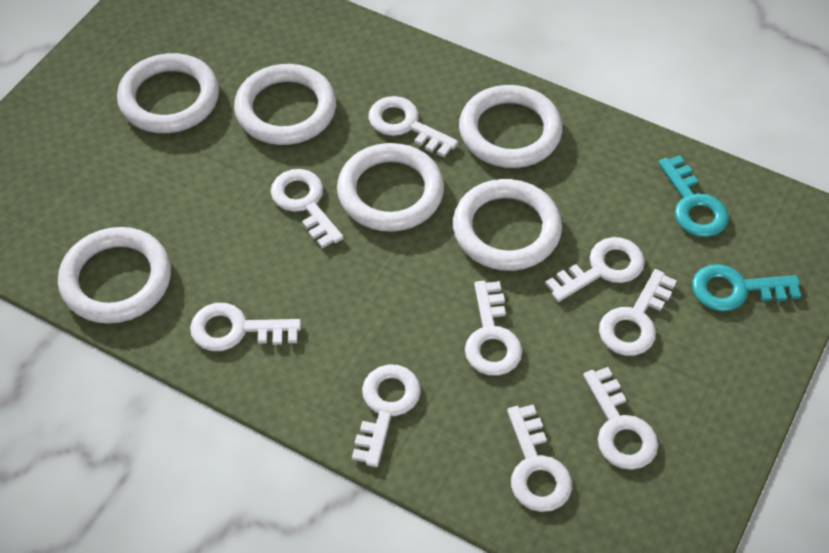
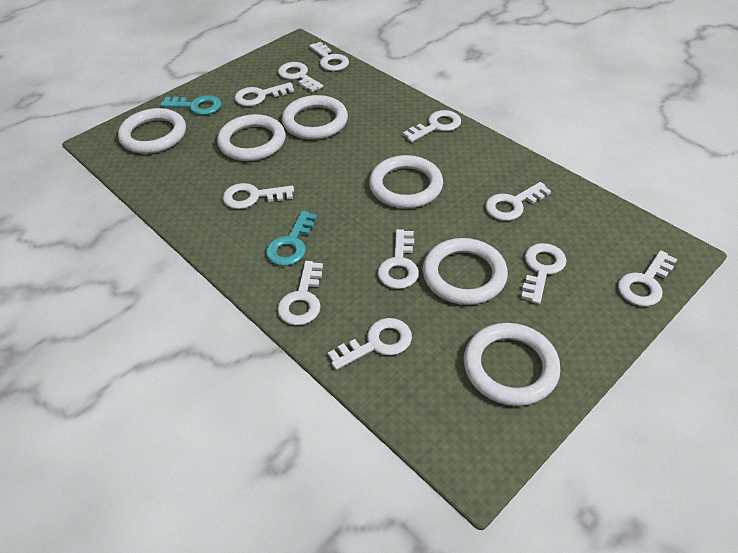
white key: 9 -> 11

